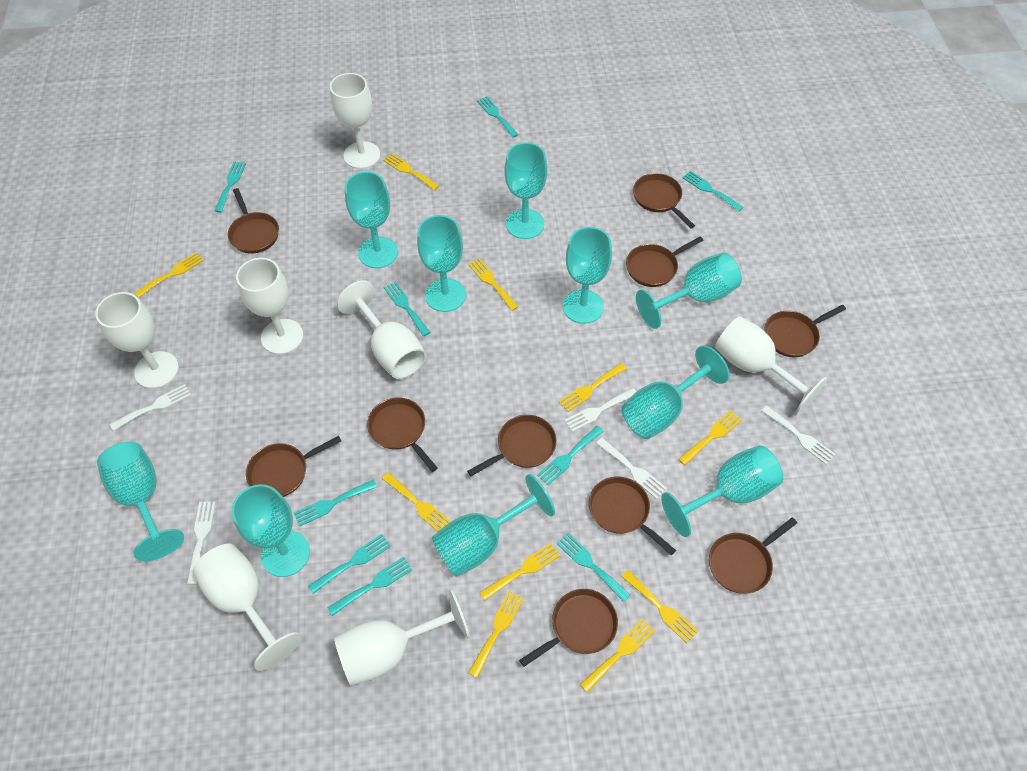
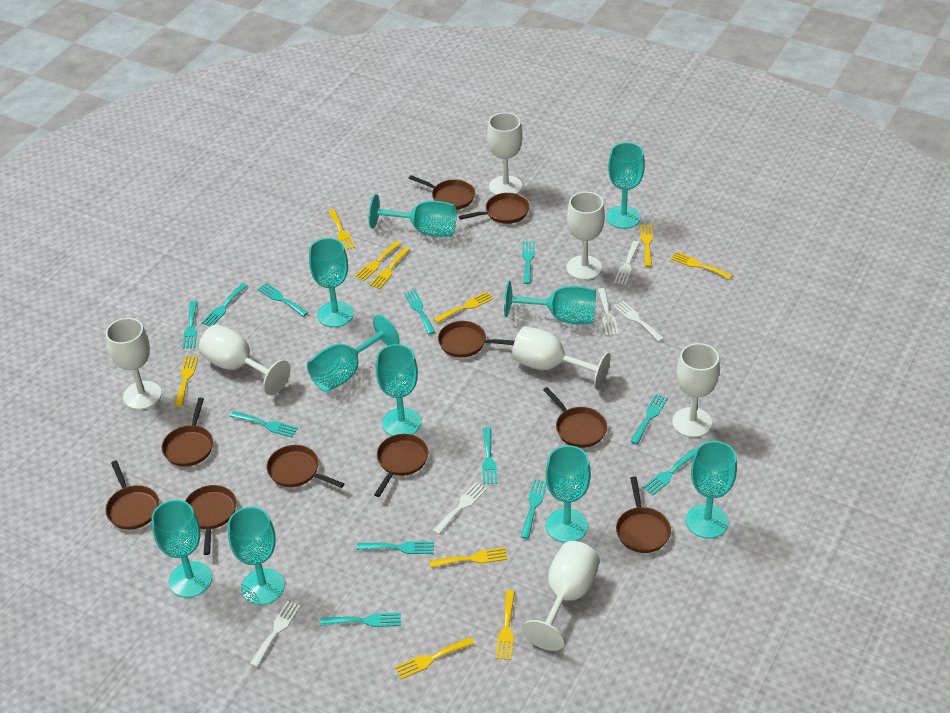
turquoise fork: 9 -> 12

